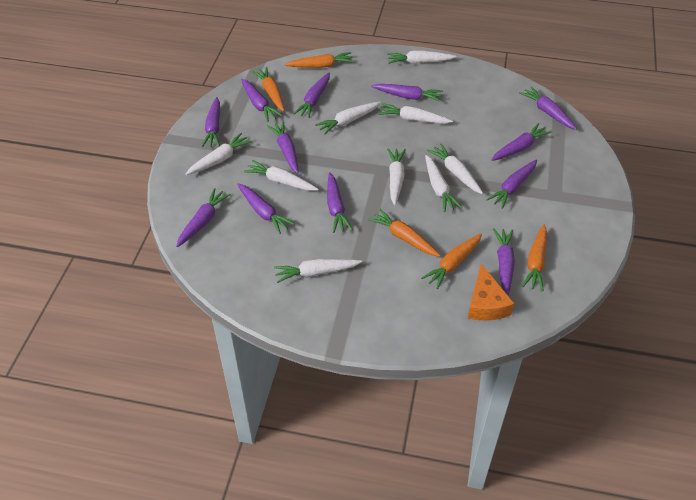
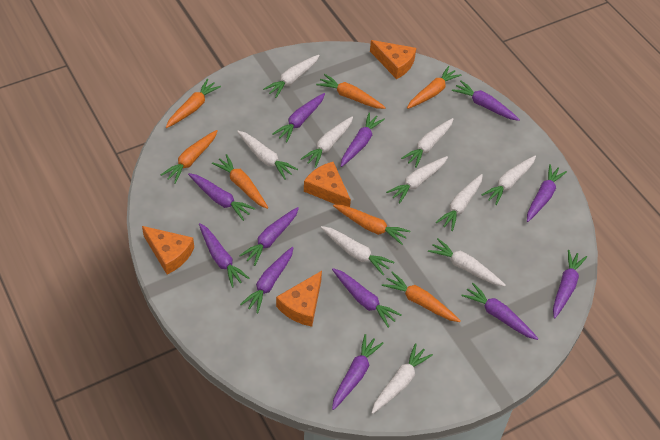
orange carrot: 5 -> 7
orange cheese: 1 -> 4
white carrot: 9 -> 10

